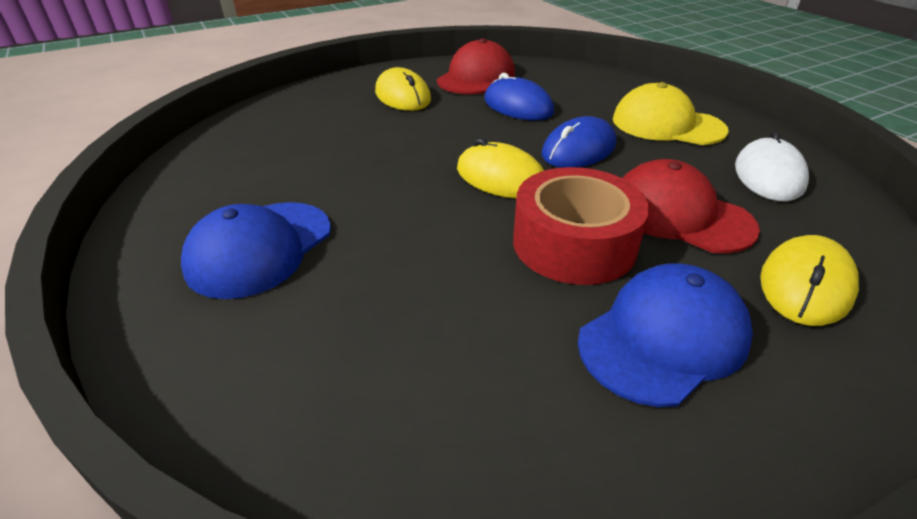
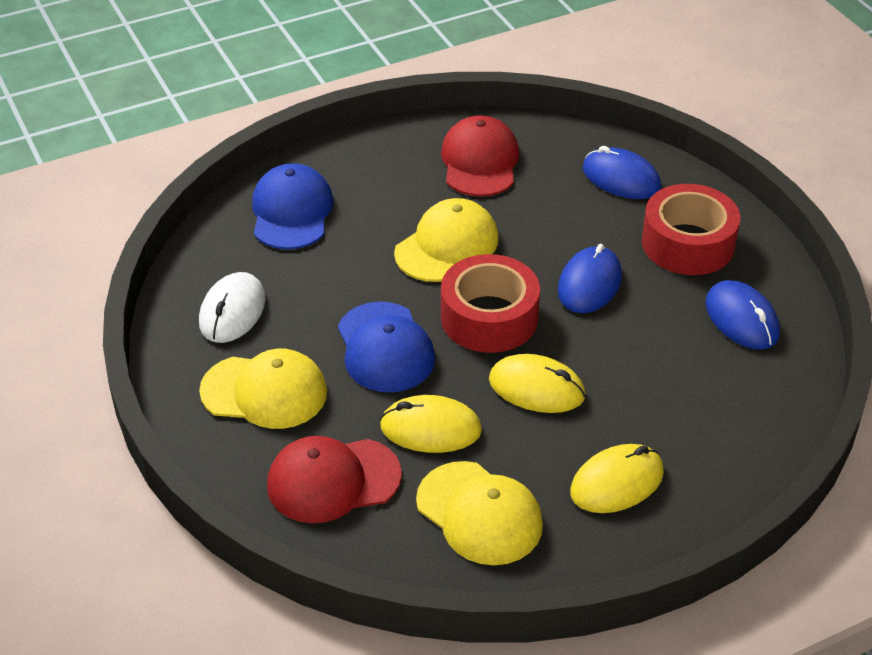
blue mouse: 2 -> 3
red tape: 1 -> 2
yellow cap: 1 -> 3

